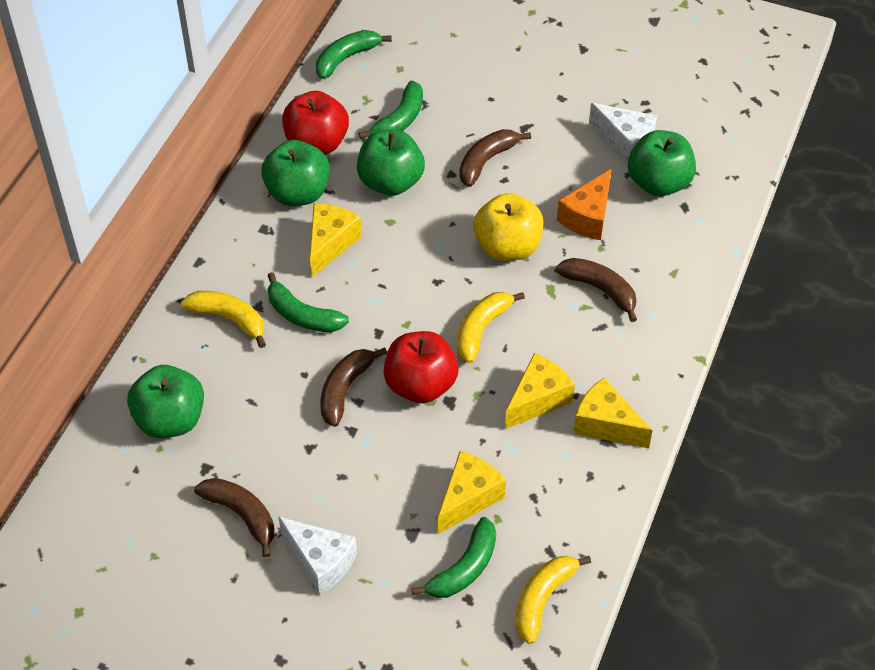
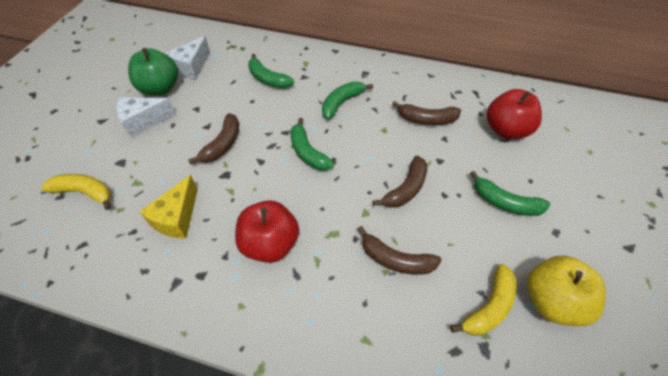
green apple: 4 -> 1
orange cheese: 1 -> 0
yellow banana: 3 -> 2
yellow cheese: 4 -> 1

